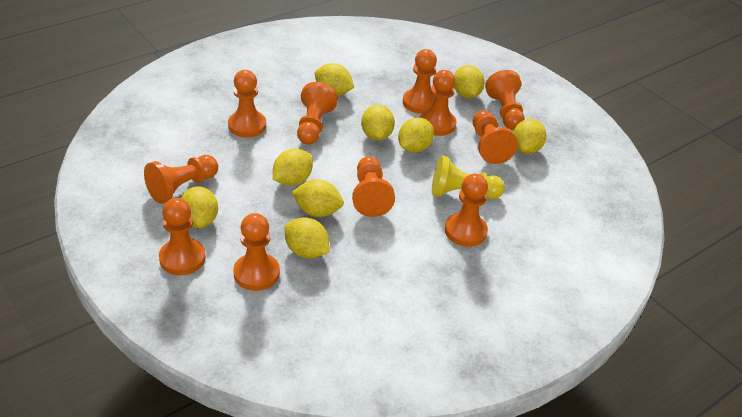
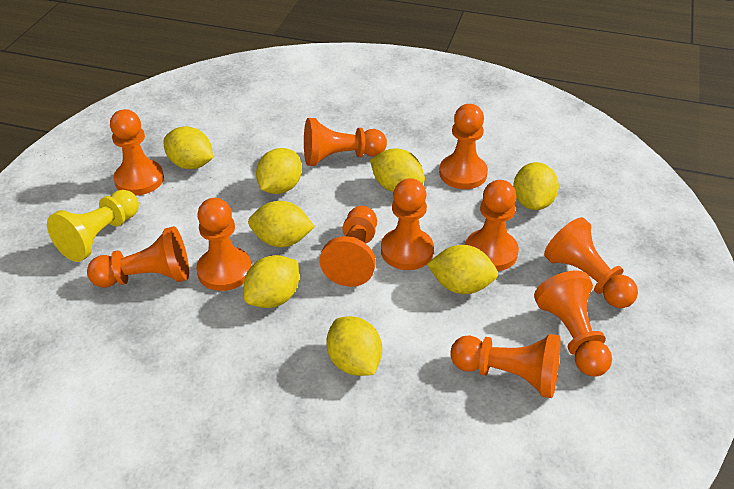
yellow lemon: 9 -> 8

